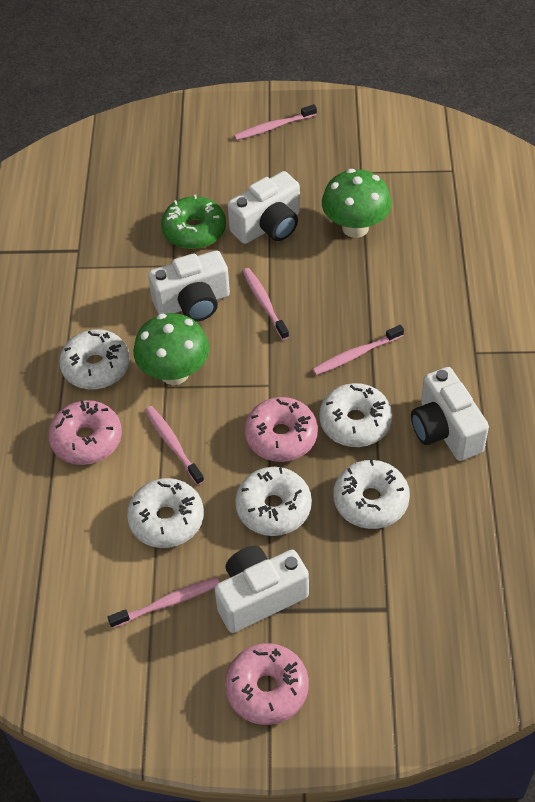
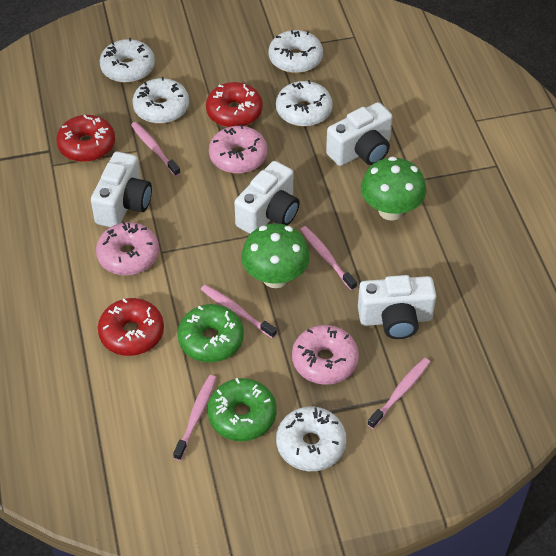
green donut: 1 -> 2
red donut: 0 -> 3

